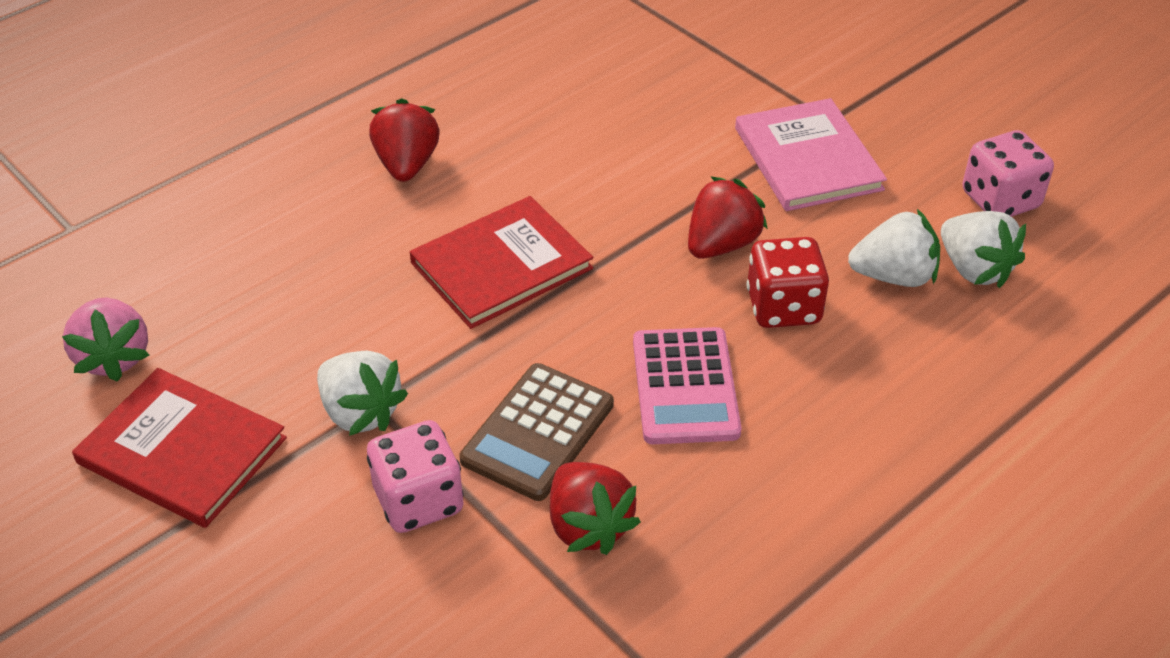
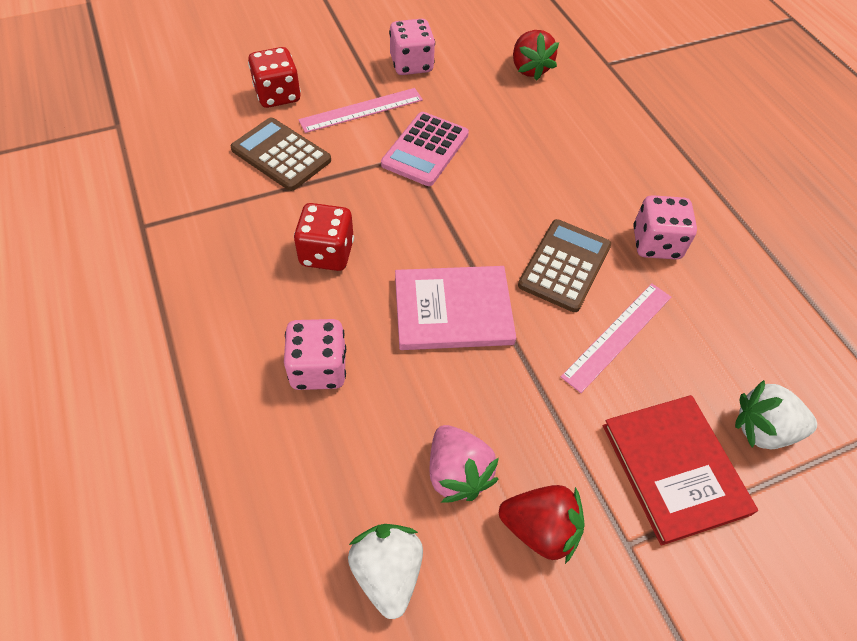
brown calculator: 1 -> 2
pink dice: 2 -> 3
pink ruler: 0 -> 2
red book: 2 -> 1
red dice: 1 -> 2
red strawberry: 3 -> 2
white strawberry: 3 -> 2

